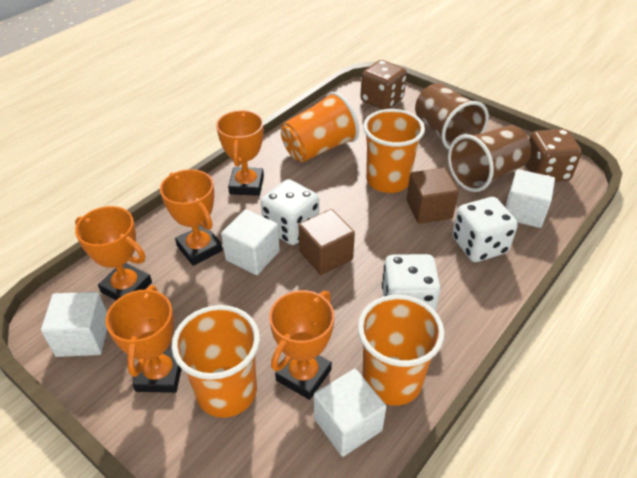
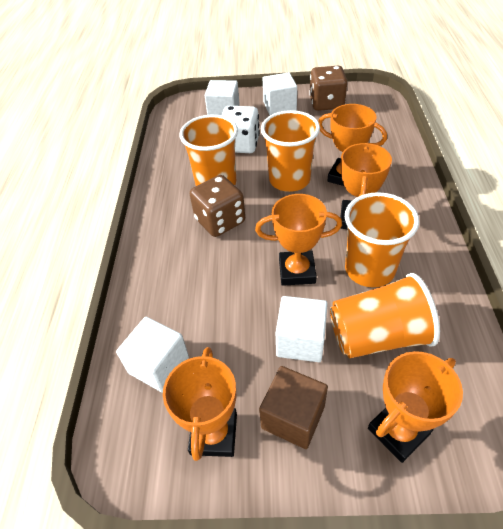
brown cube: 2 -> 1
brown cup: 2 -> 0
white dice: 3 -> 1

